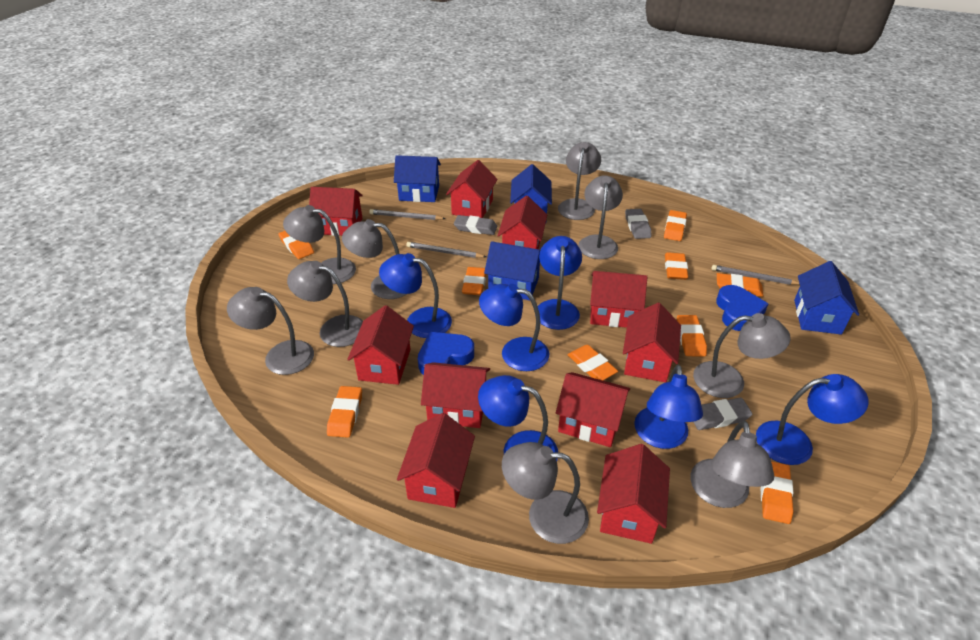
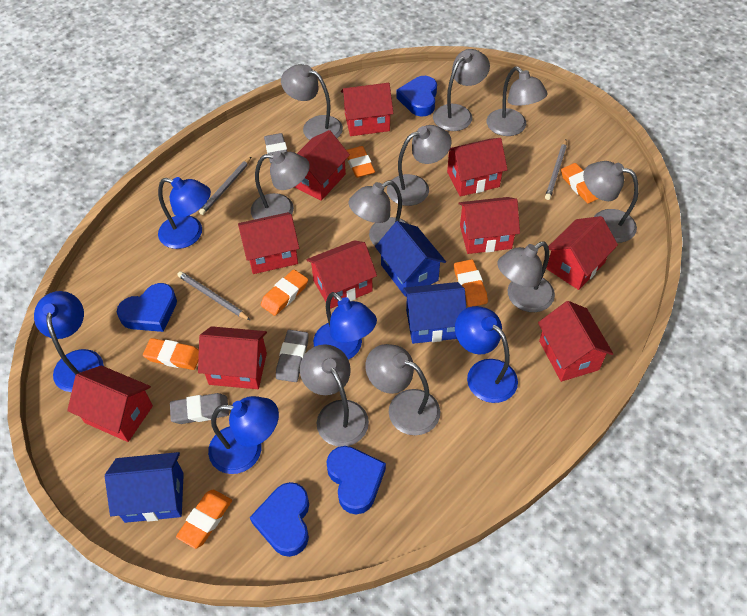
blue heart: 2 -> 4
blue house: 4 -> 3
blue lamp: 6 -> 5
grey lamp: 9 -> 10
orange eraser: 9 -> 6

